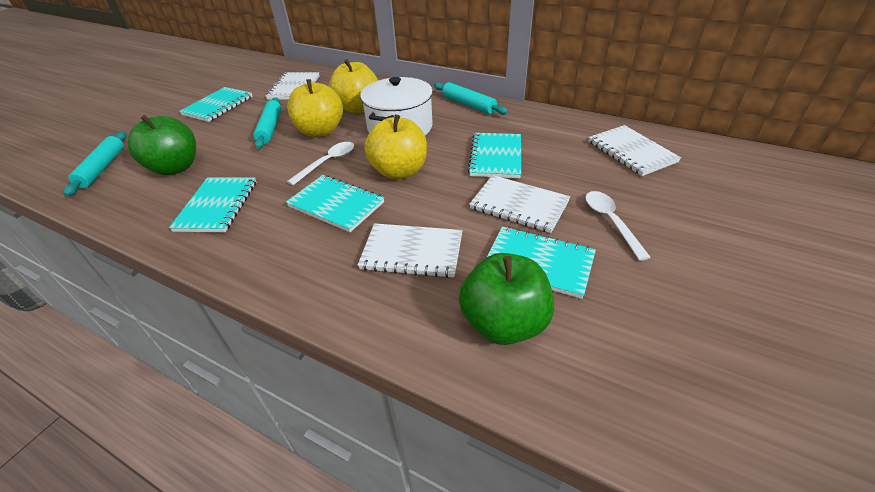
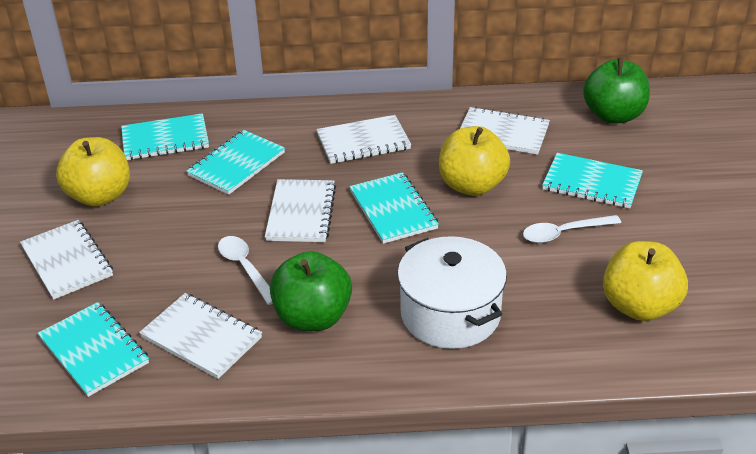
turquoise rolling pin: 3 -> 0
white notebook: 4 -> 5

